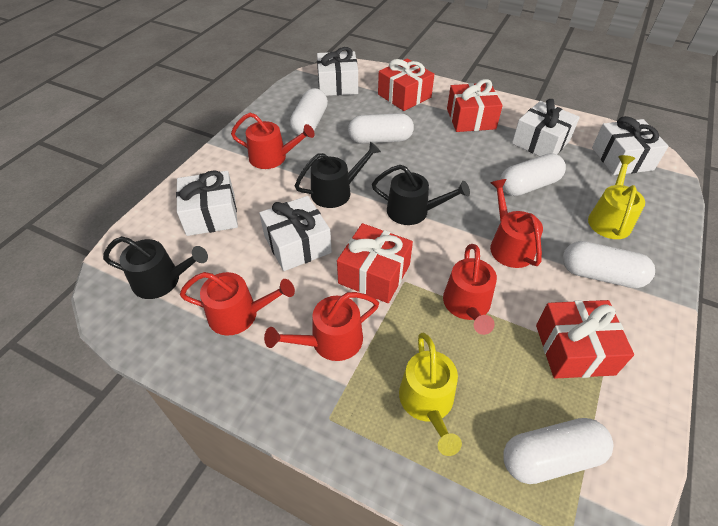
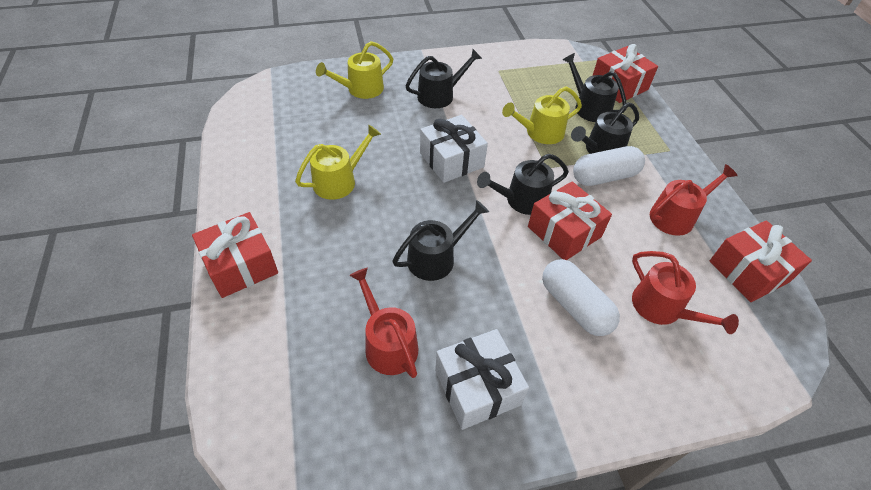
black watering can: 3 -> 5
red watering can: 5 -> 3
white capsule: 5 -> 2
white gift: 5 -> 2
yellow watering can: 2 -> 3

